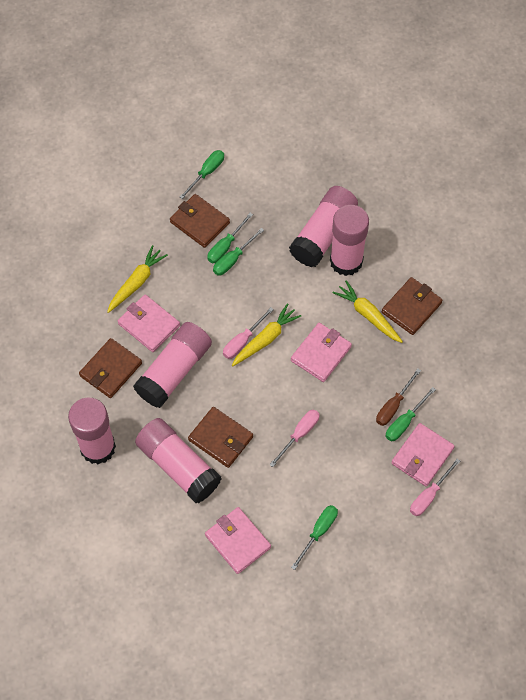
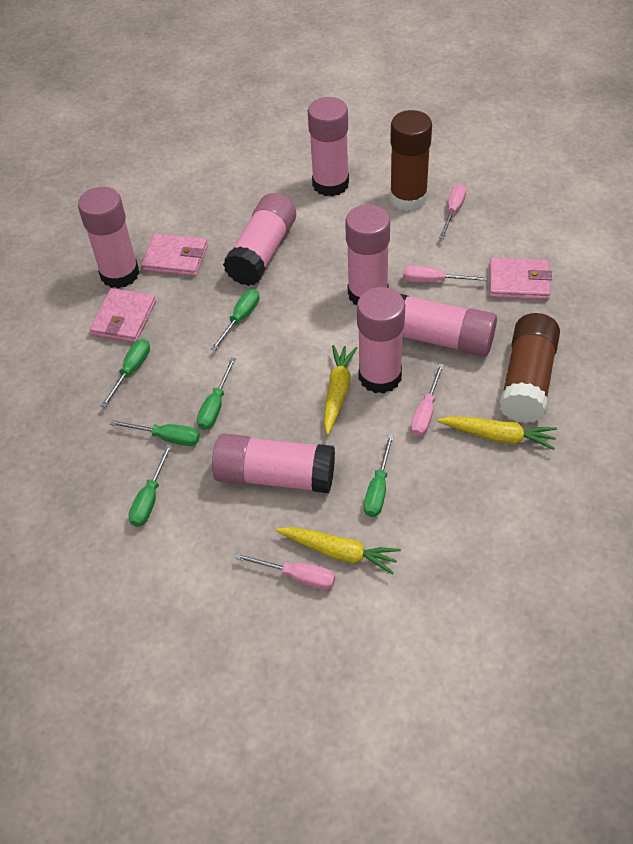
brown glue stick: 0 -> 2
brown screwdriver: 1 -> 0
brown wallet: 4 -> 0
green screwdriver: 5 -> 6
pink glue stick: 5 -> 7
pink screwdriver: 3 -> 4
pink wallet: 4 -> 3

